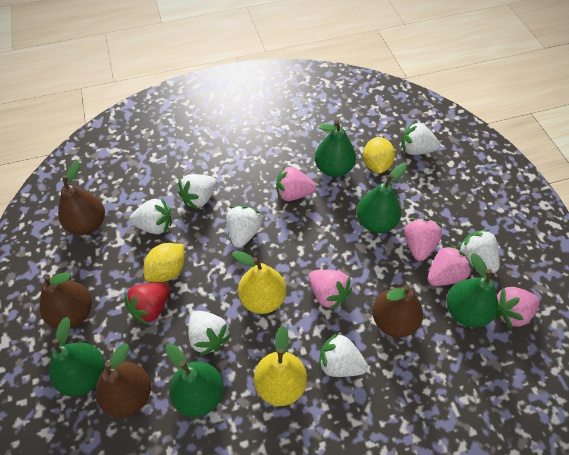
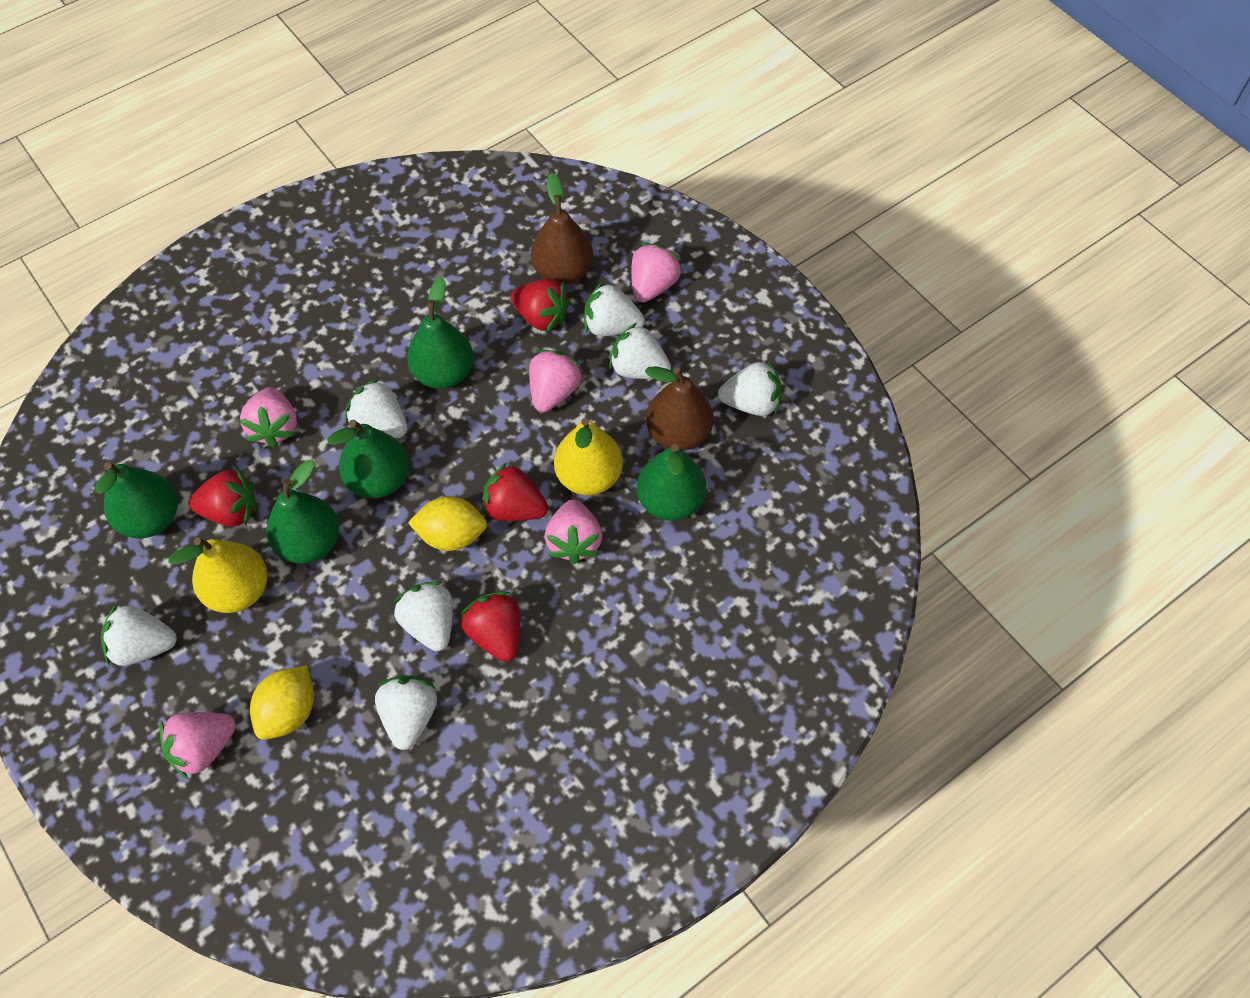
brown pear: 4 -> 2
red strawberry: 1 -> 4

